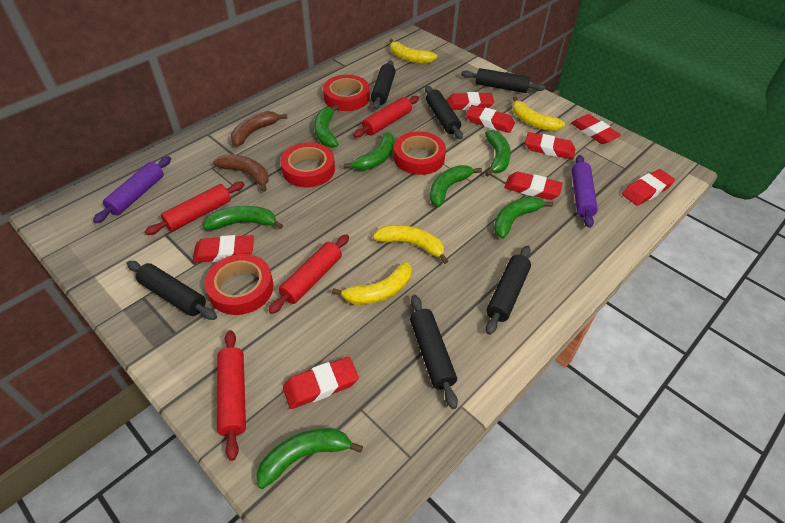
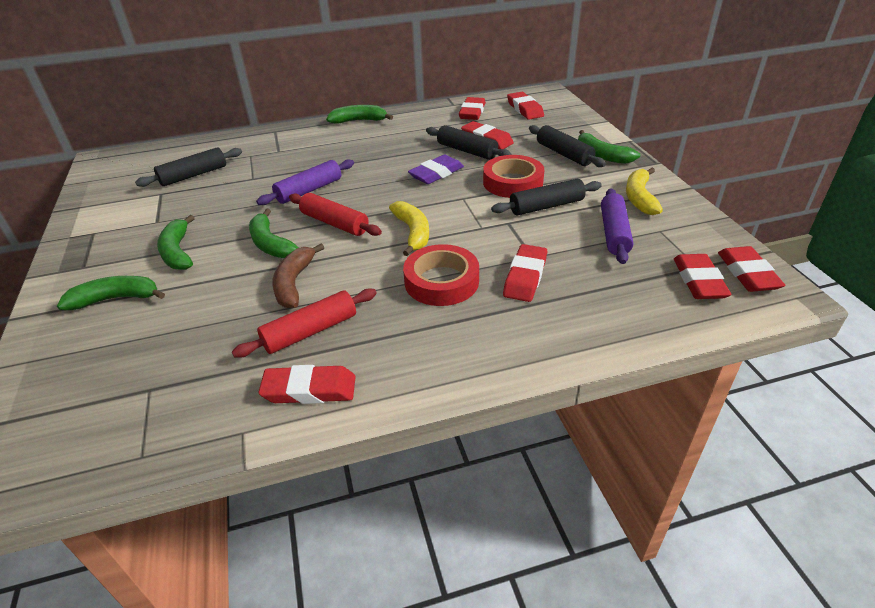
black rolling pin: 6 -> 4
brown banana: 2 -> 1
green banana: 7 -> 5
purple eraser: 0 -> 1
red eraser: 8 -> 7
red rolling pin: 4 -> 2
red tape: 4 -> 2
yellow banana: 4 -> 2

